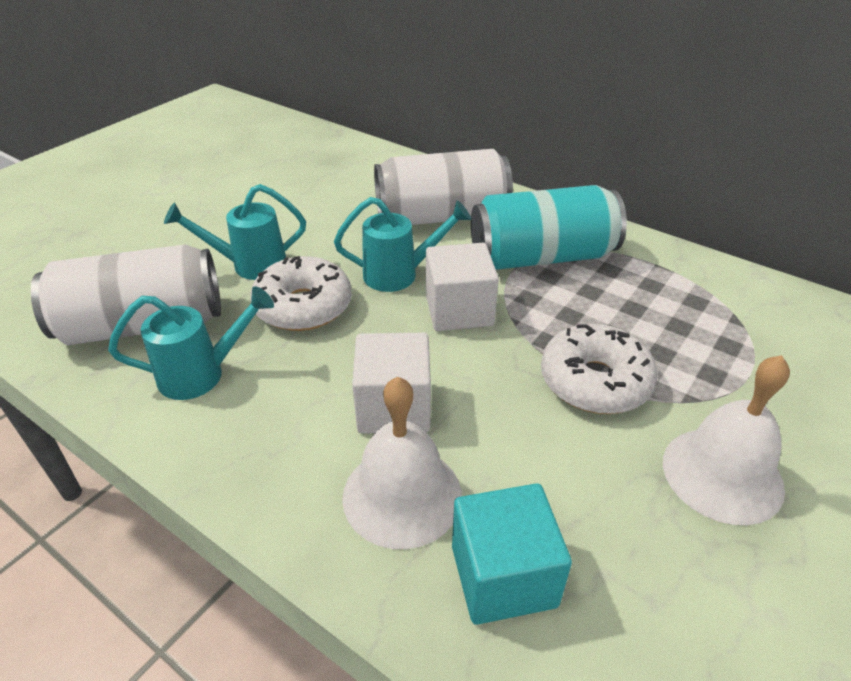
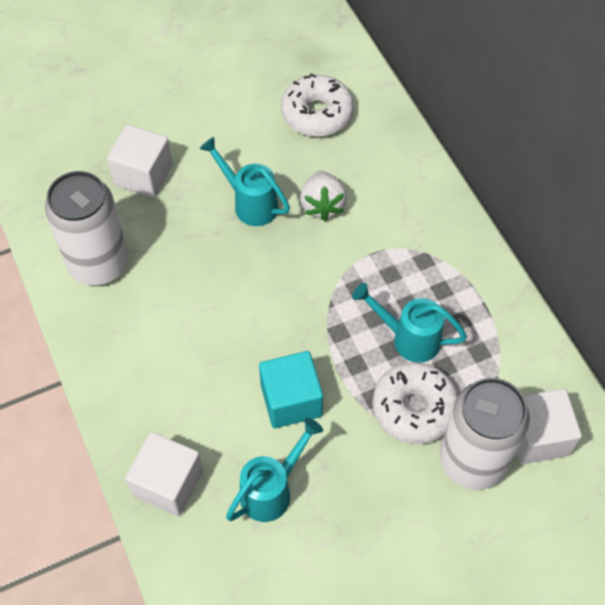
turquoise can: 1 -> 0
white bell: 2 -> 0
white cube: 2 -> 3
white strawberry: 0 -> 1

